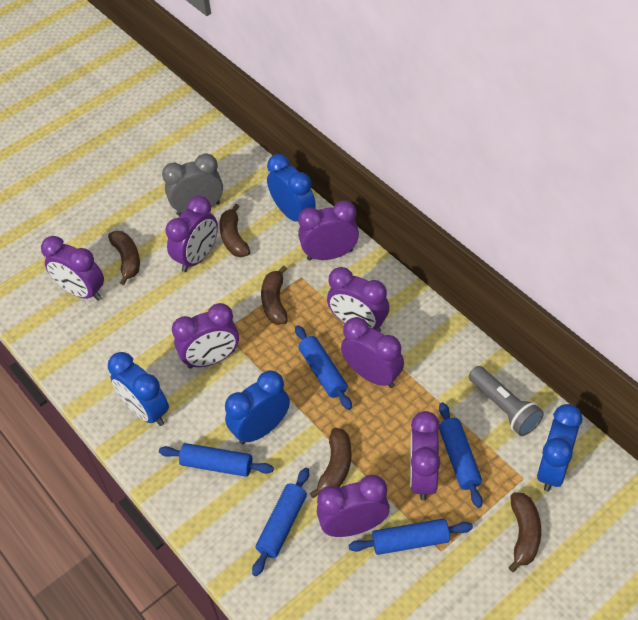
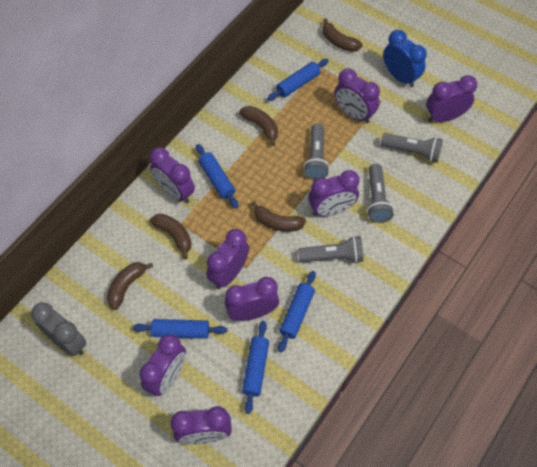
blue clock: 4 -> 1
grey flashlight: 1 -> 4

